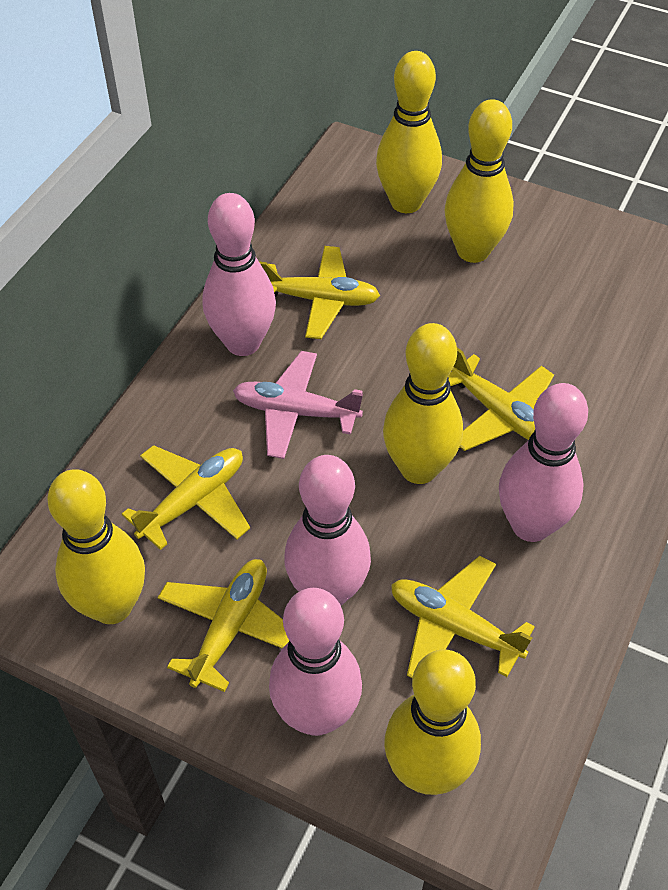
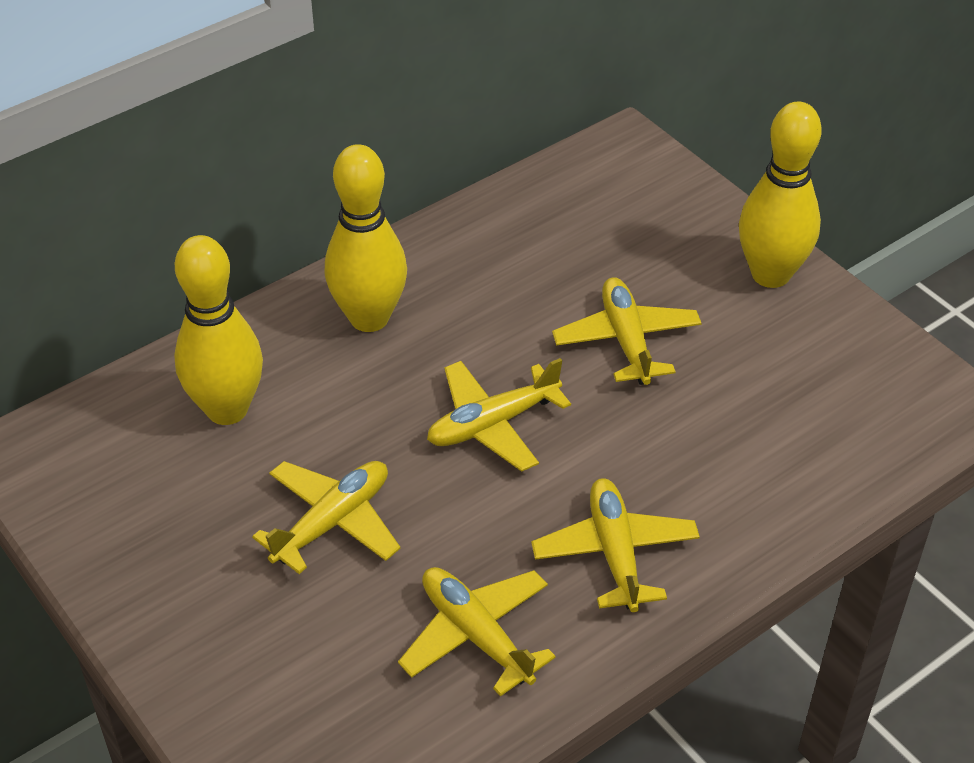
pink bowling pin: 4 -> 0
pink plane: 1 -> 0
yellow bowling pin: 5 -> 3

